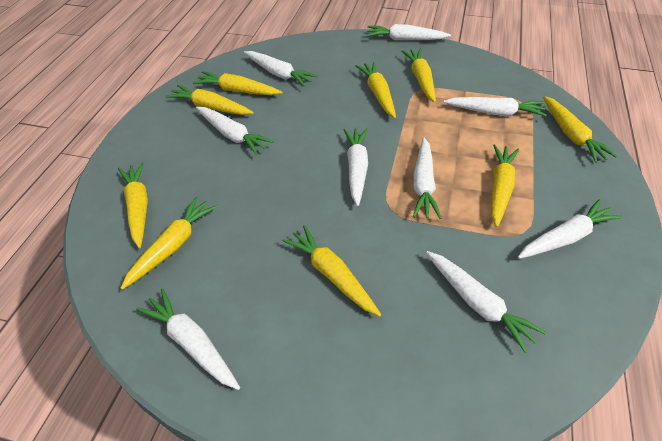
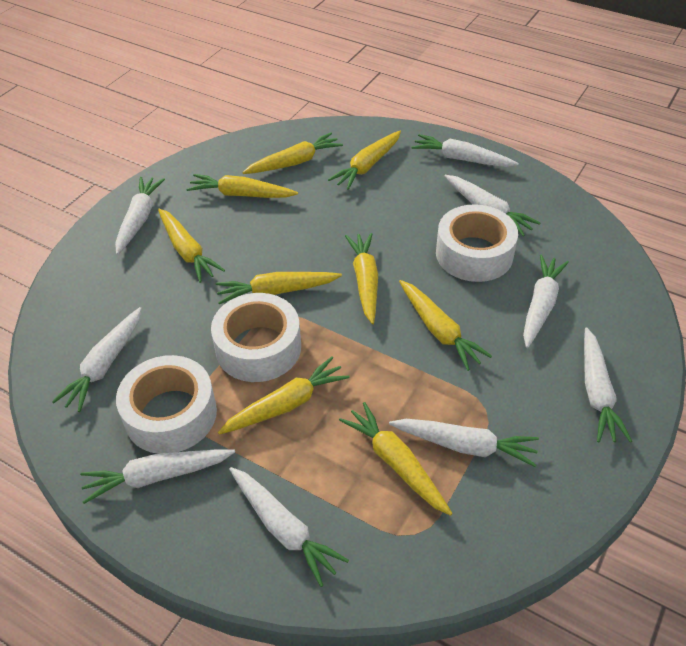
white tape: 0 -> 3

